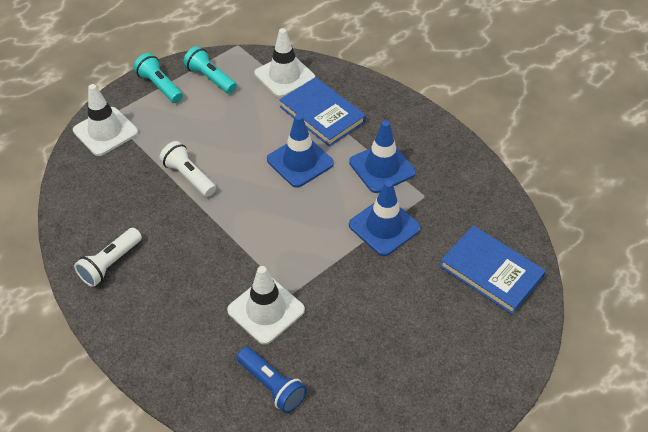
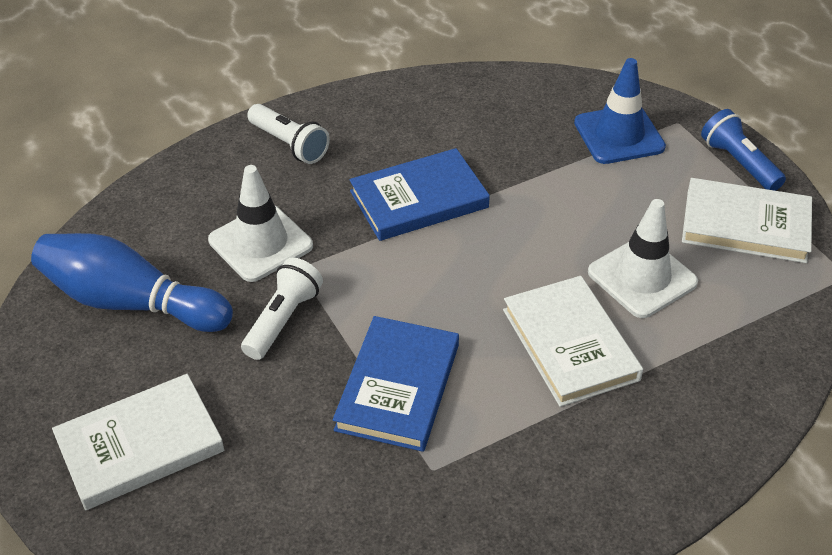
blue bowling pin: 0 -> 1
blue traffic cone: 3 -> 1
turquoise flashlight: 2 -> 0
white book: 0 -> 3
white traffic cone: 3 -> 2

